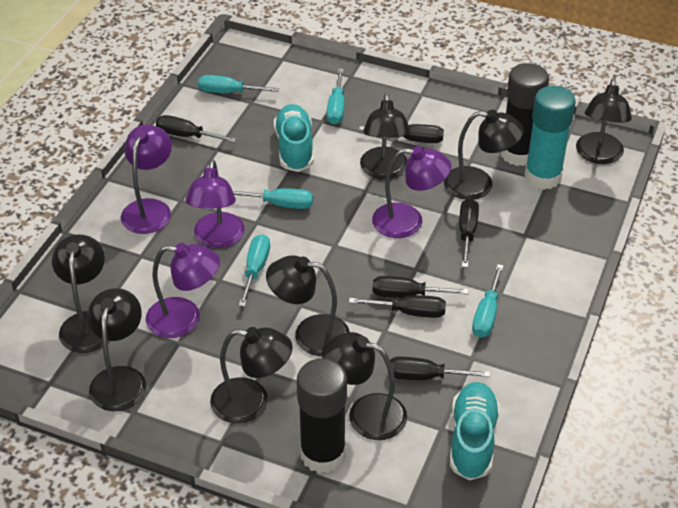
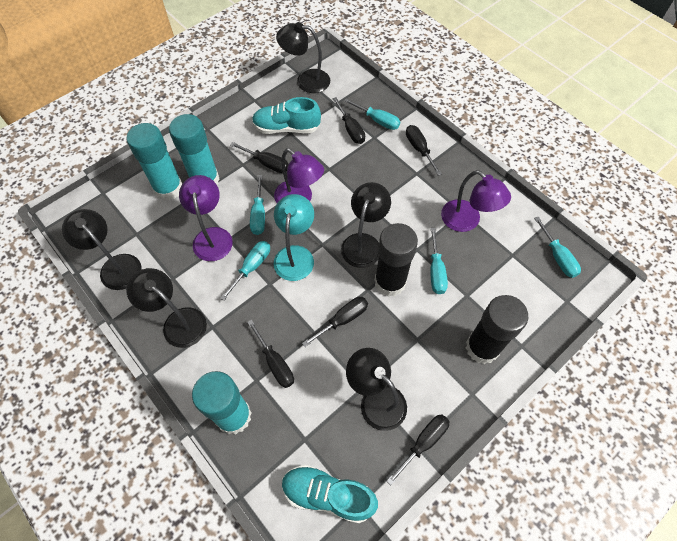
black lamp: 8 -> 5
purple lamp: 4 -> 3
turquoise glue stick: 1 -> 3
turquoise lamp: 0 -> 1

